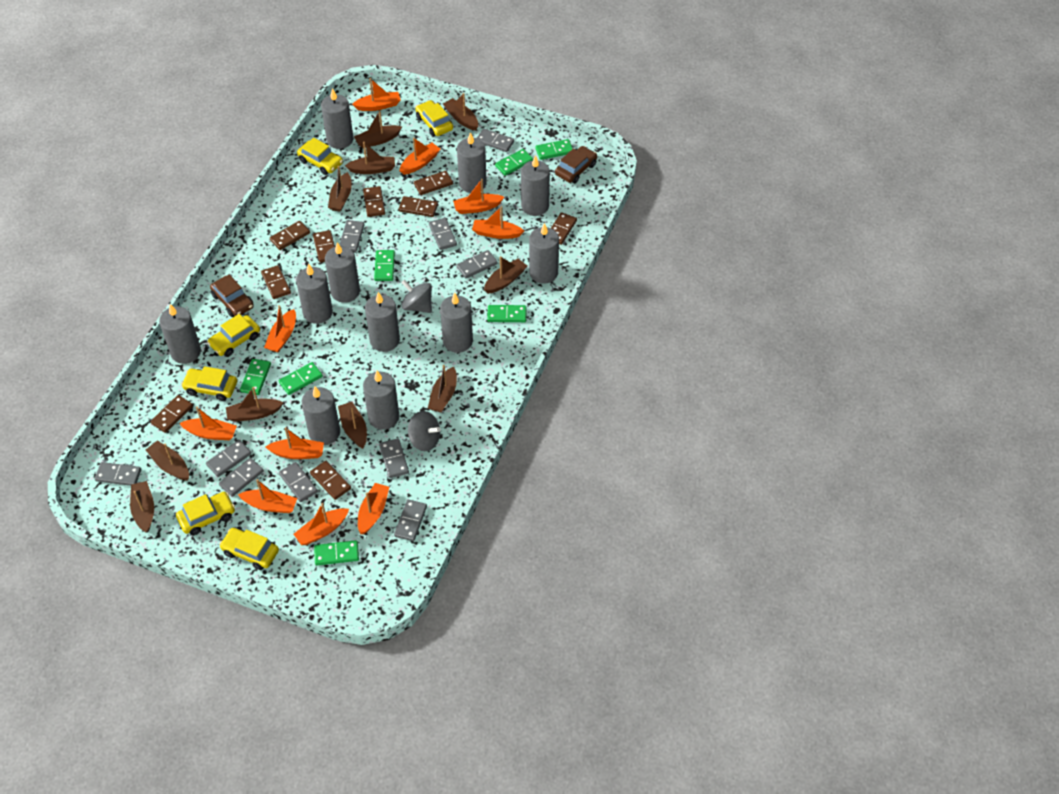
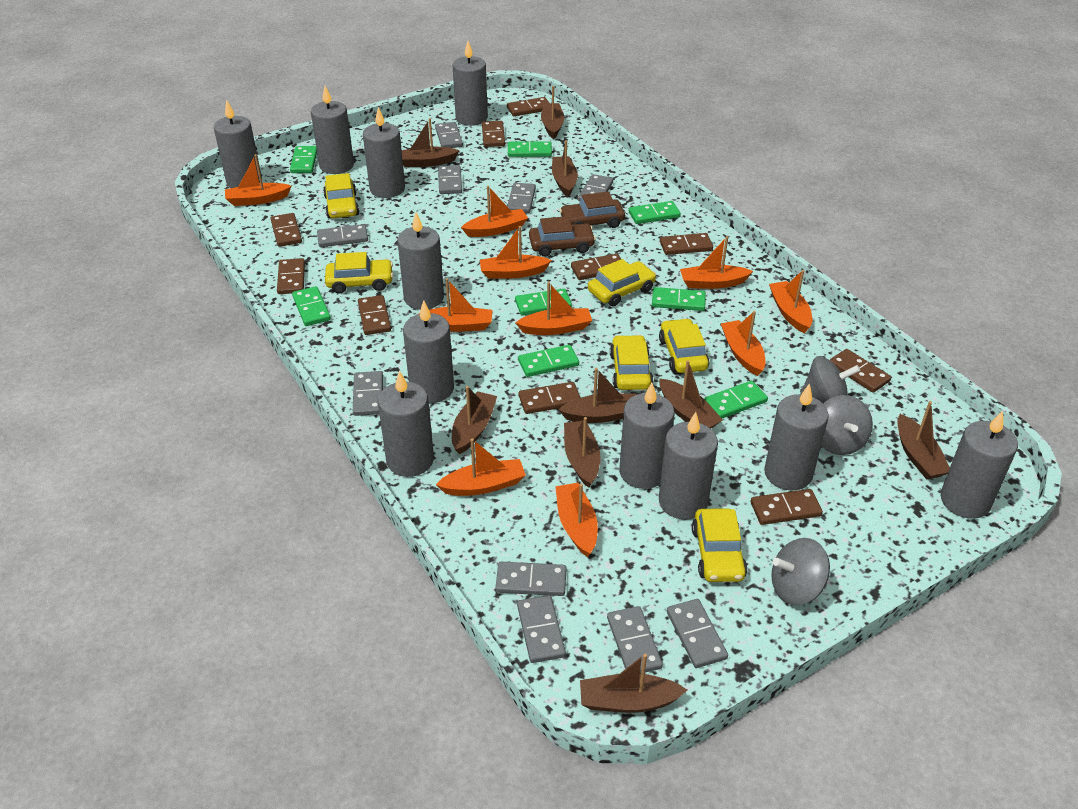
brown boat: 10 -> 9
brown domino: 9 -> 10
green domino: 7 -> 8
grey spinning top: 2 -> 3

